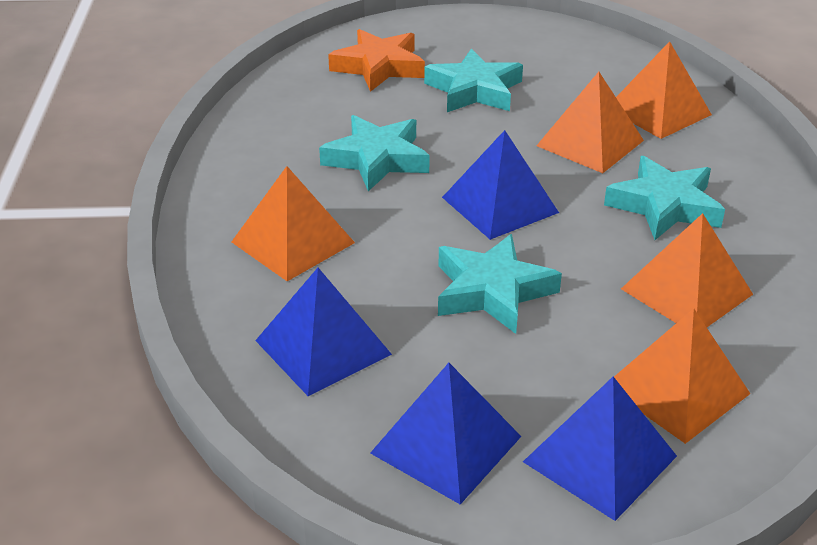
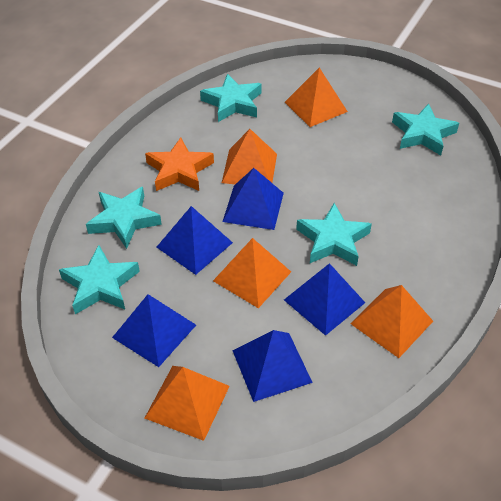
blue pyramid: 4 -> 5
turquoise star: 4 -> 5

